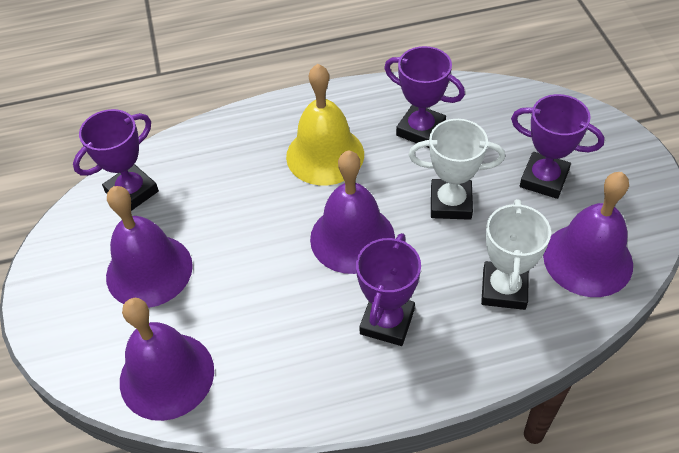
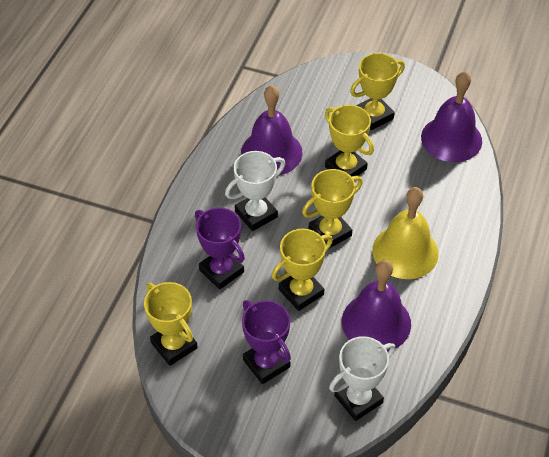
purple bell: 4 -> 3
purple trophy: 4 -> 2
yellow trophy: 0 -> 5

